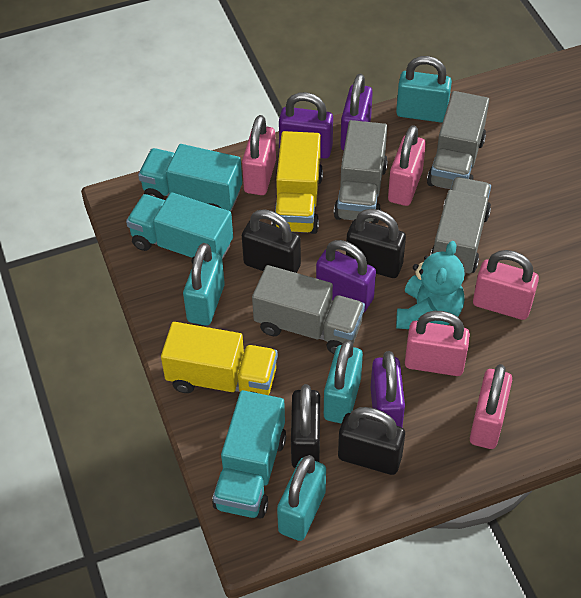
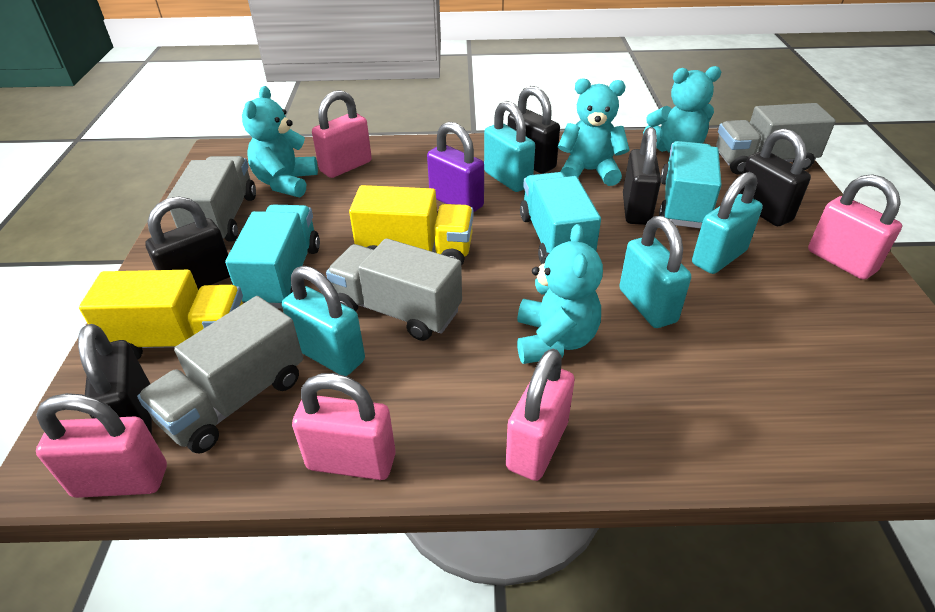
black padlock: 4 -> 5
purple padlock: 4 -> 1
turquoise teddy bear: 1 -> 4

